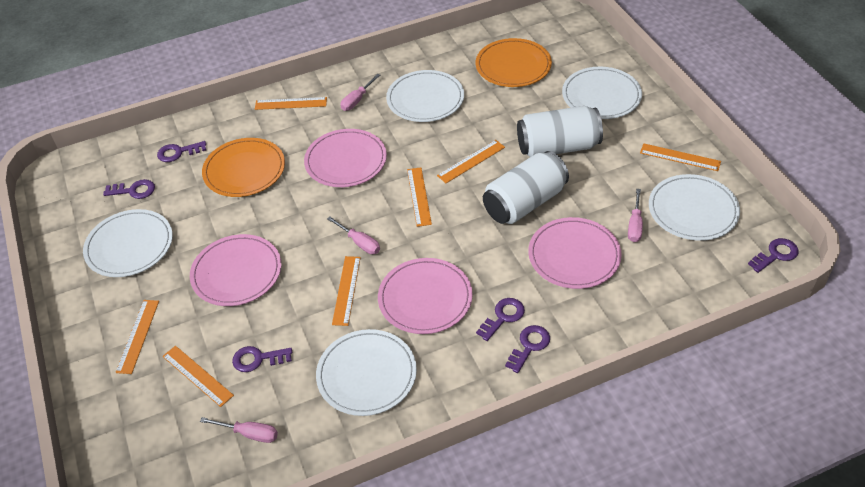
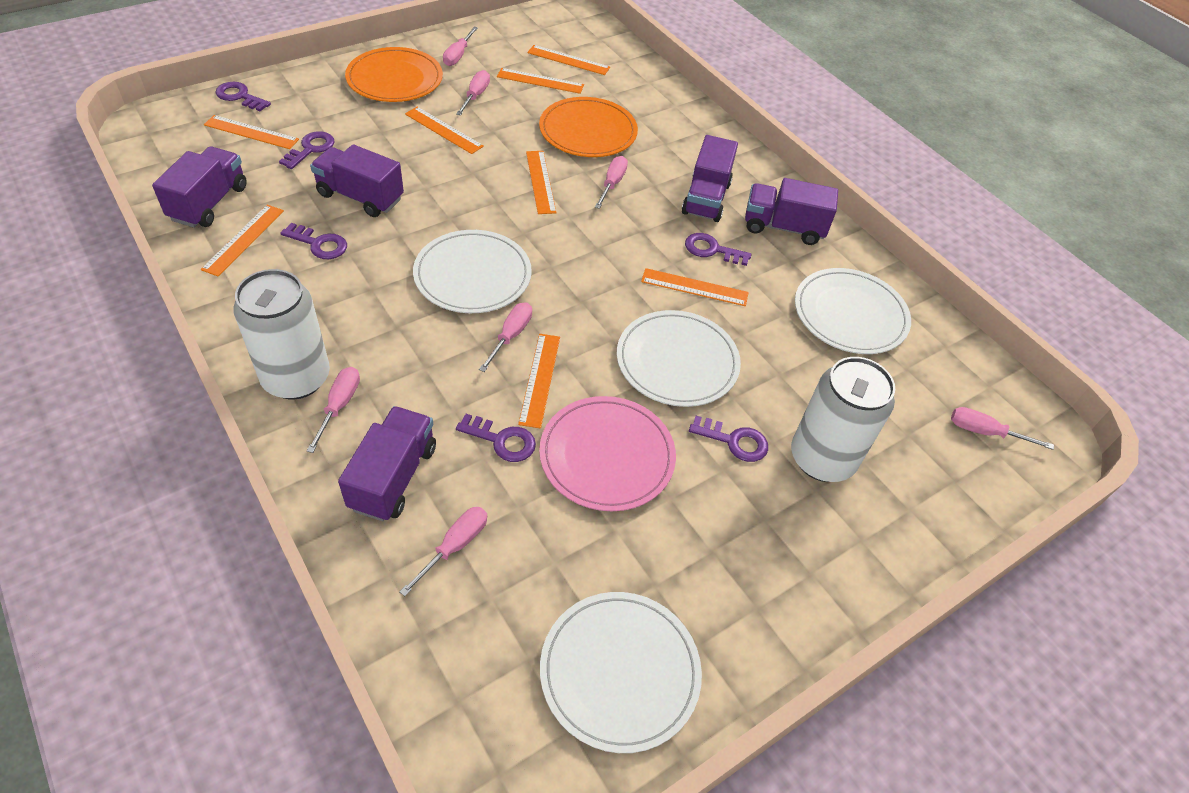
orange ruler: 7 -> 8
pink plate: 4 -> 1
pink screwdriver: 4 -> 7
purple truck: 0 -> 5
white plate: 5 -> 4

